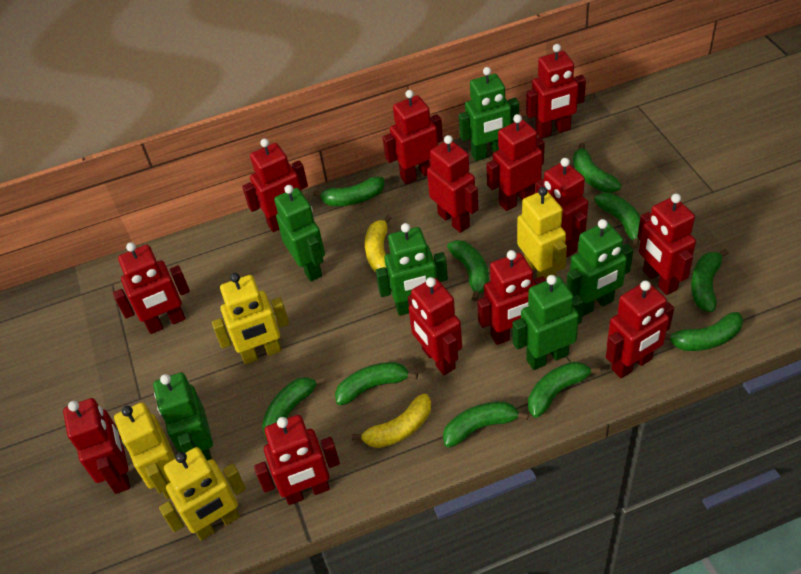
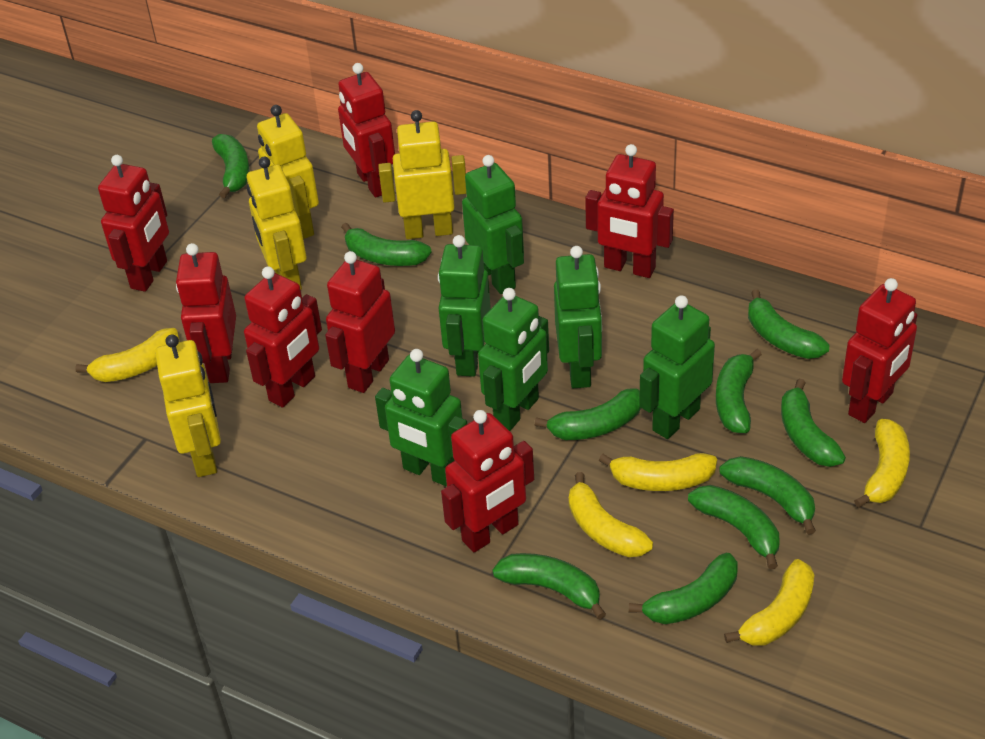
red robot: 13 -> 8
yellow banana: 2 -> 5

